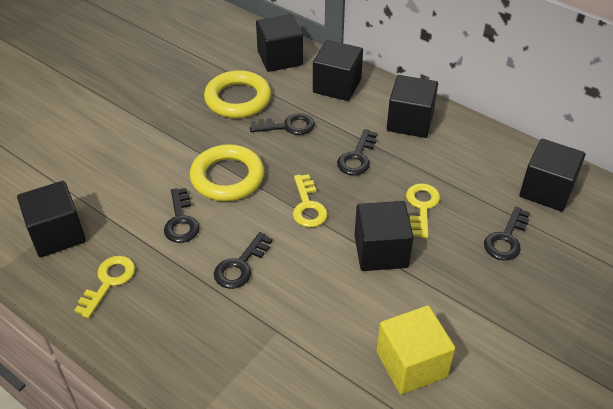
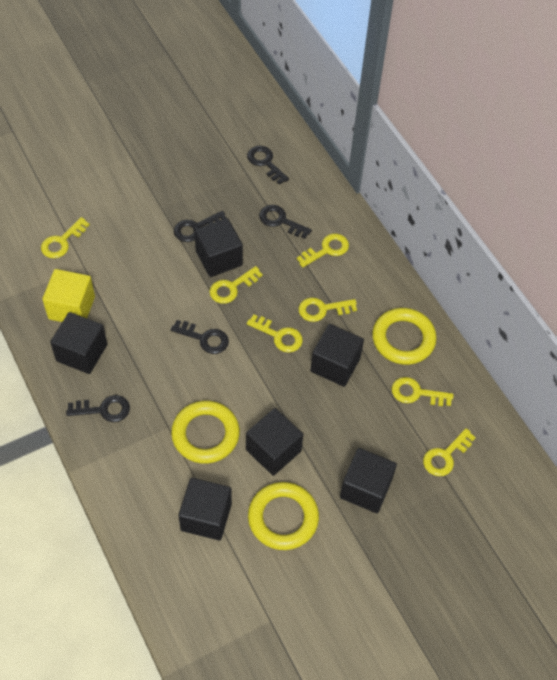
yellow key: 3 -> 7
yellow ring: 2 -> 3

